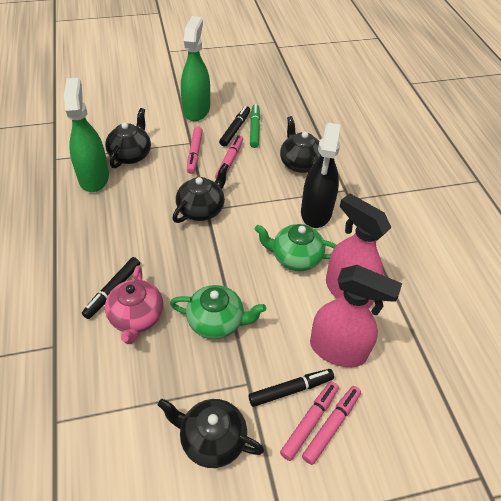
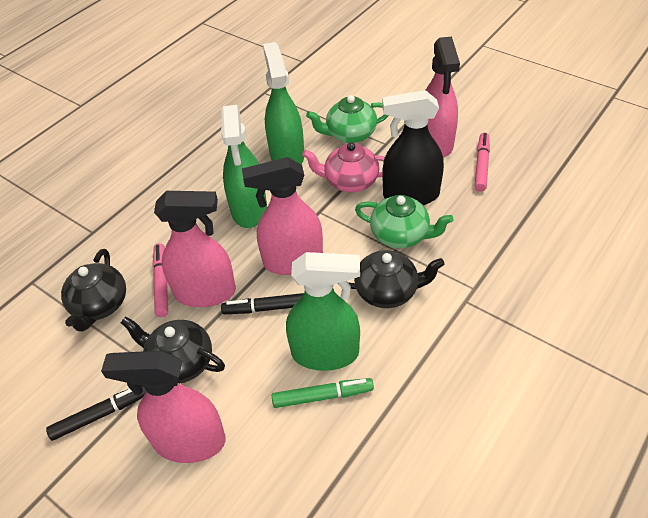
black marker: 3 -> 2
black teapot: 4 -> 3
green spray bottle: 2 -> 3
pink marker: 4 -> 2
pink spray bottle: 2 -> 4

